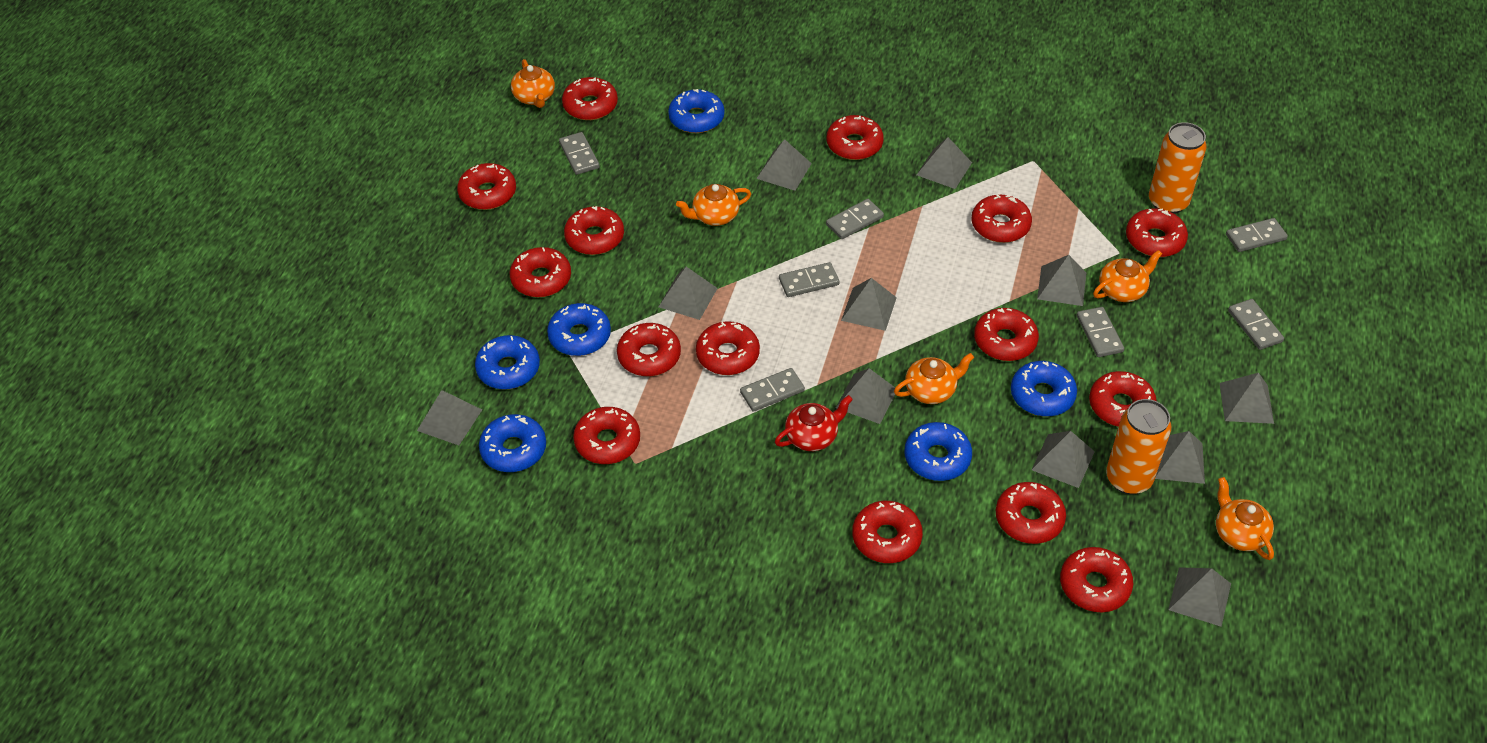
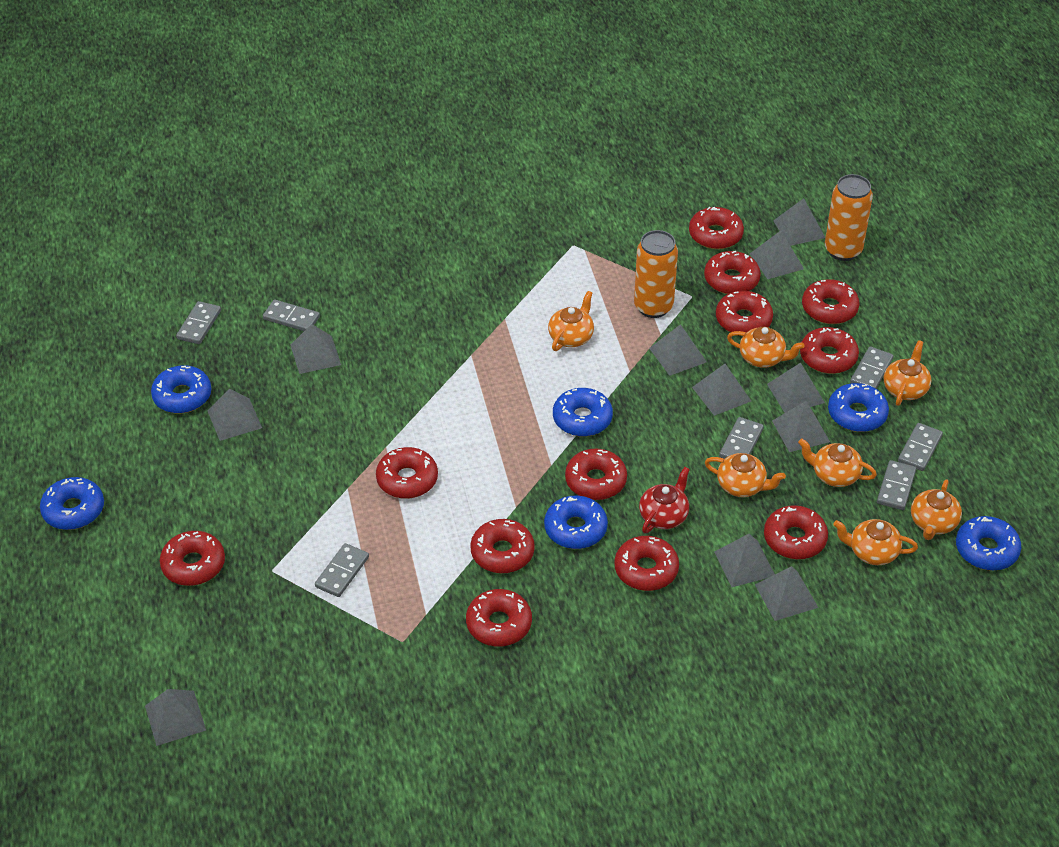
orange teapot: 5 -> 7
red donut: 15 -> 12

